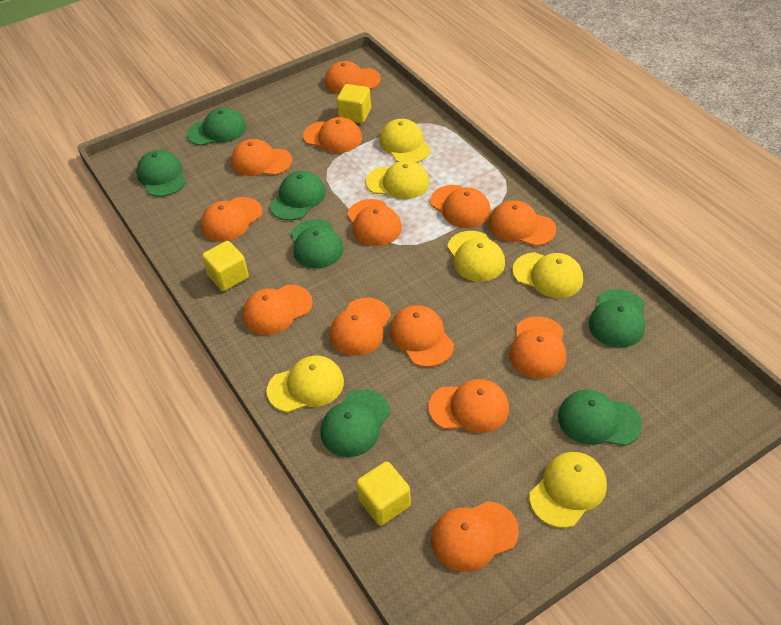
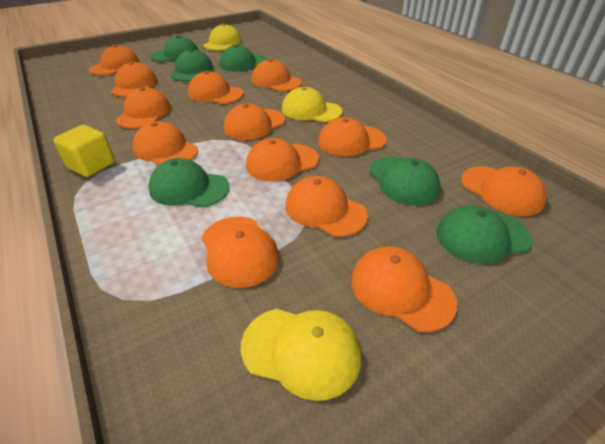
green cap: 7 -> 6
yellow cap: 6 -> 3
yellow cube: 3 -> 1

